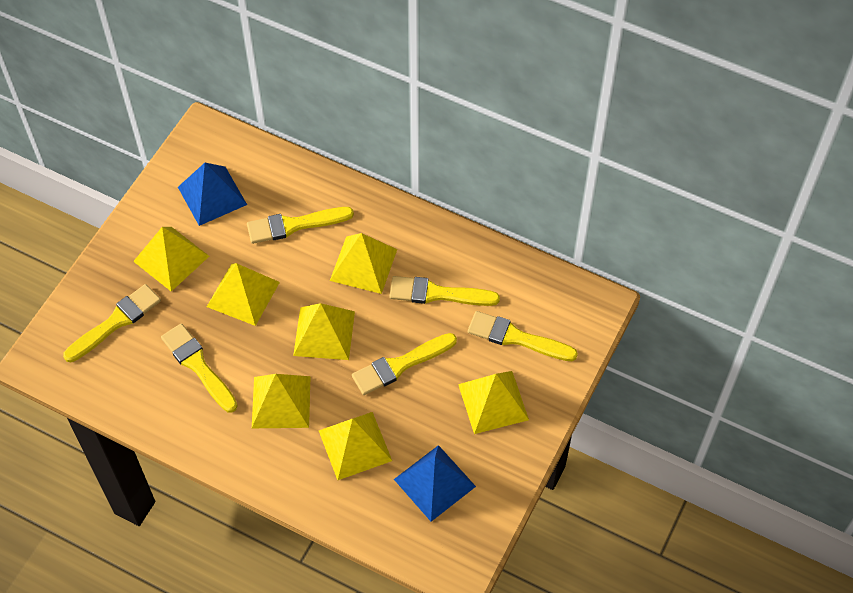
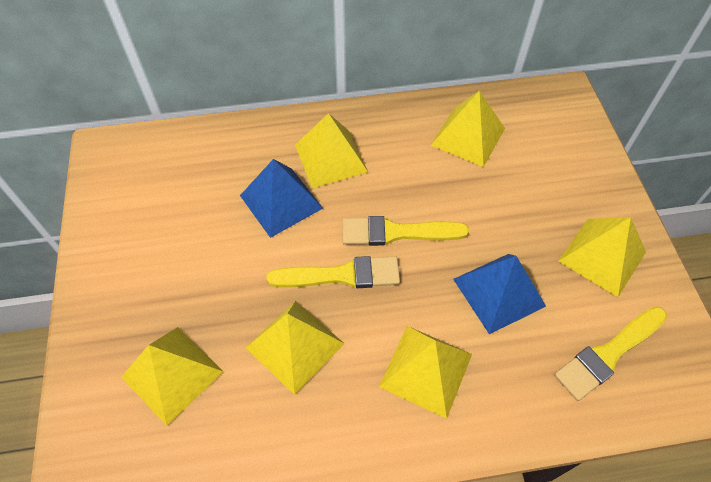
yellow brush: 6 -> 3
yellow pyramid: 7 -> 6

